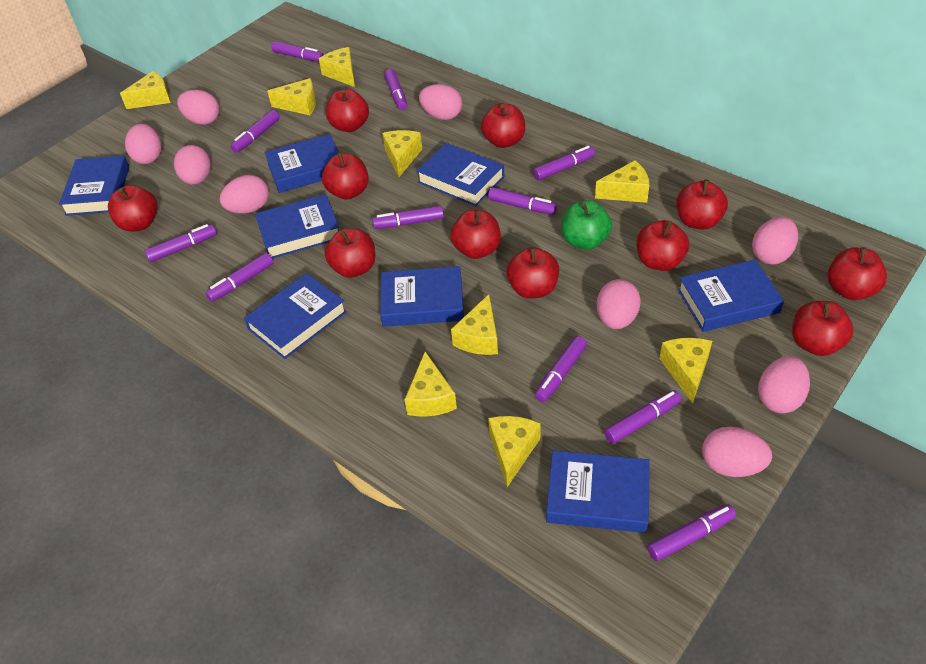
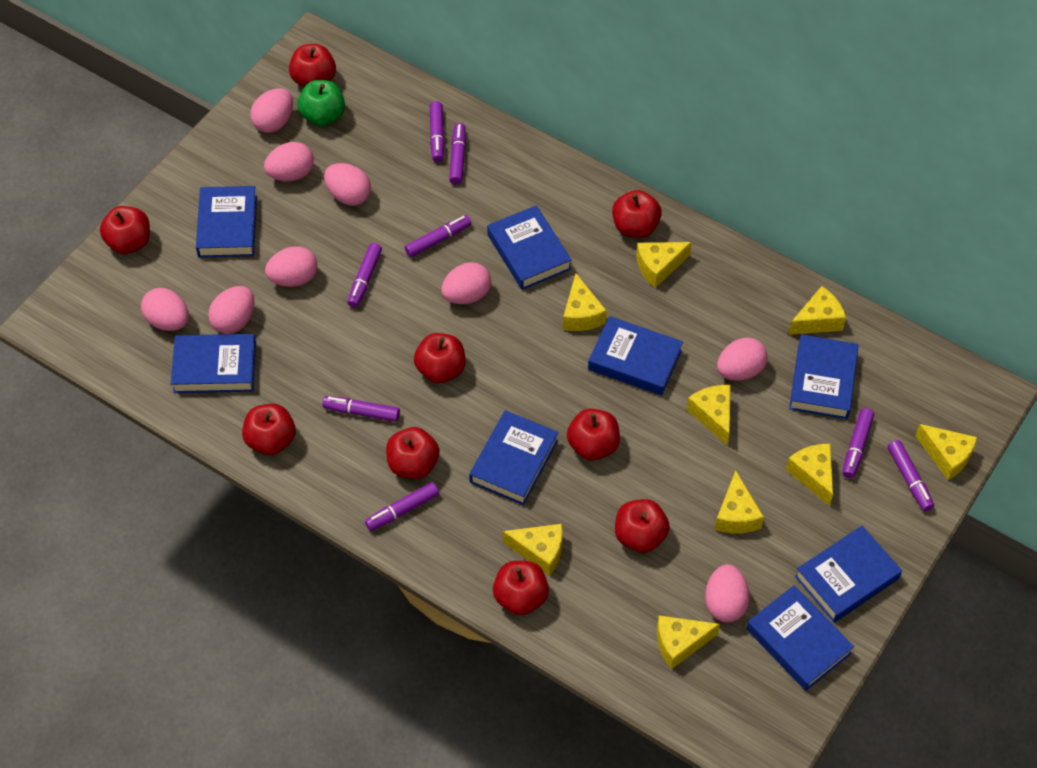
purple marker: 11 -> 8
red apple: 11 -> 9

